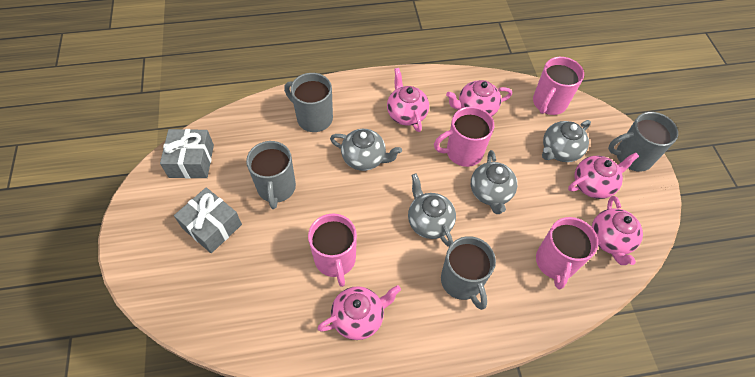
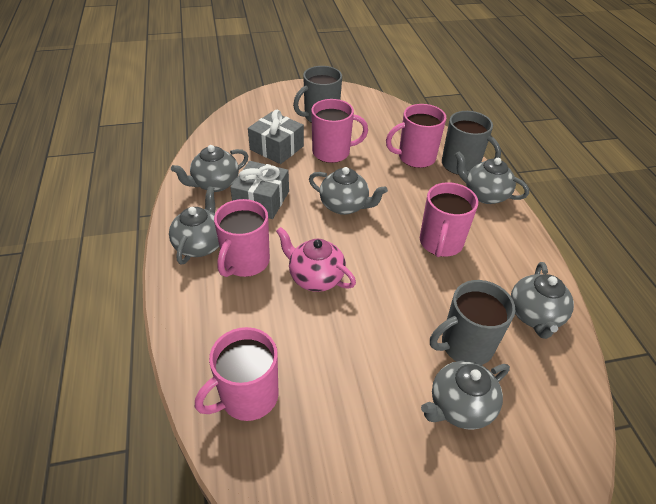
grey mug: 4 -> 3
grey teapot: 4 -> 6
pink mug: 4 -> 5
pink teapot: 5 -> 1

